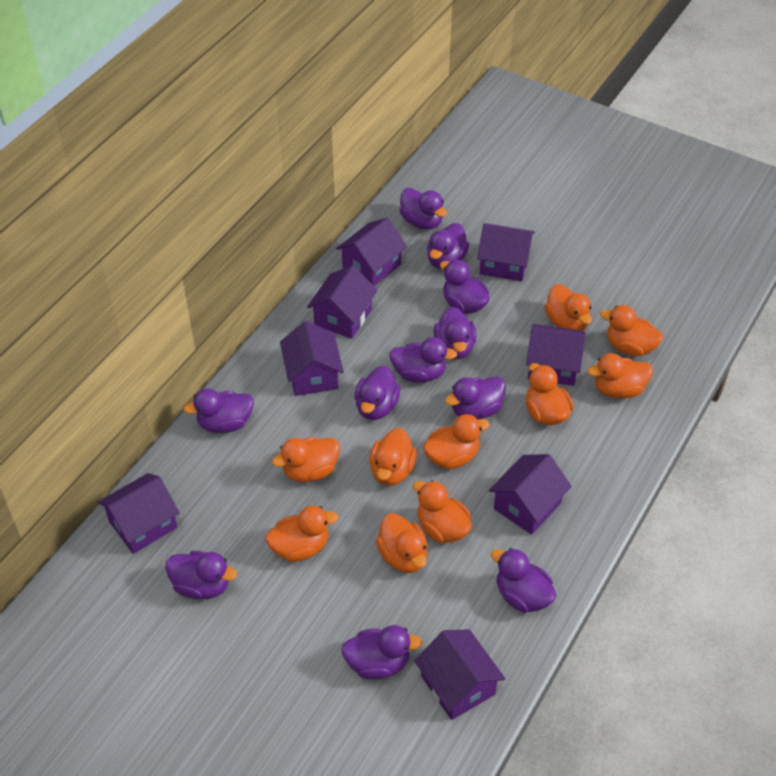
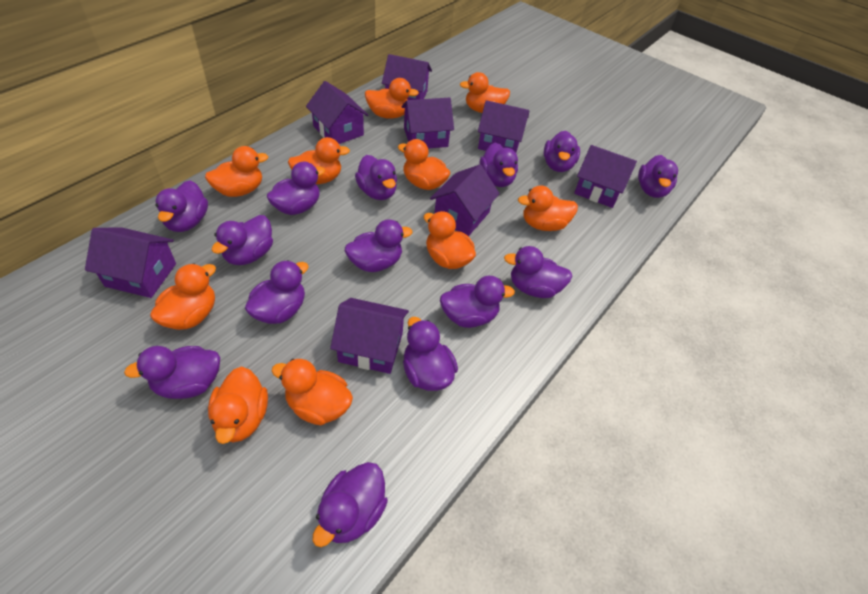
purple duck: 11 -> 14

